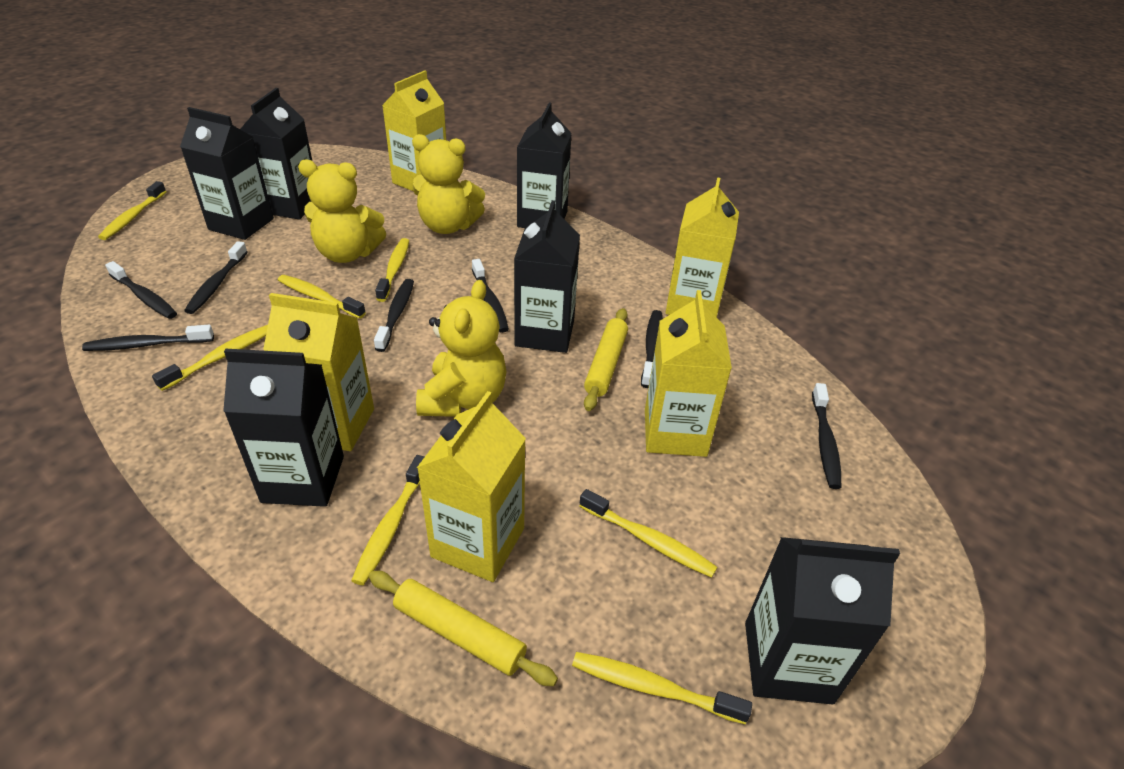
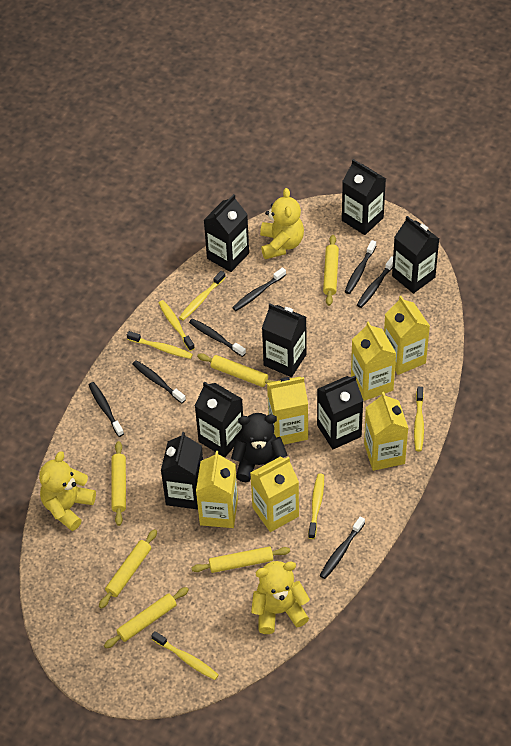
black carton: 6 -> 7
black teddy bear: 0 -> 1
yellow carton: 5 -> 6
yellow rolling pin: 2 -> 6
yellow toothbrush: 7 -> 6

